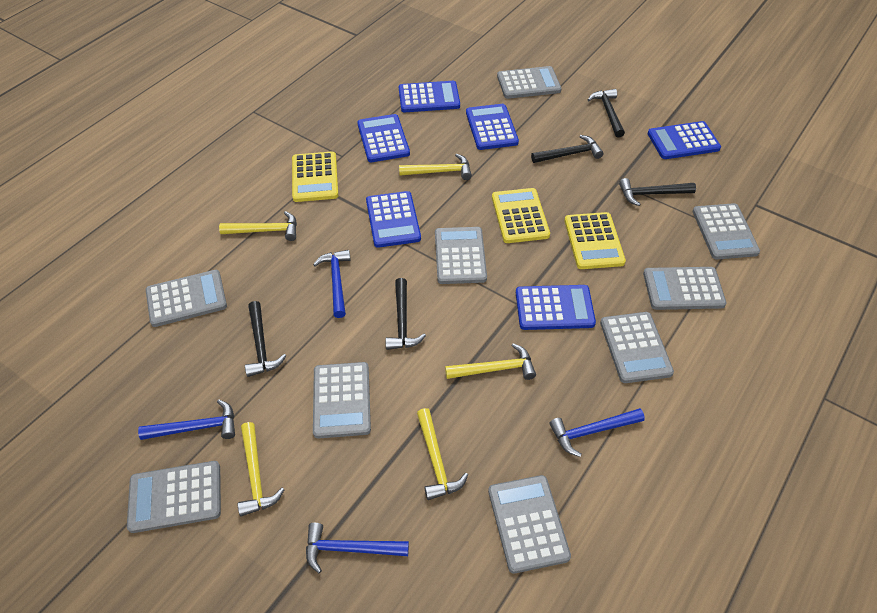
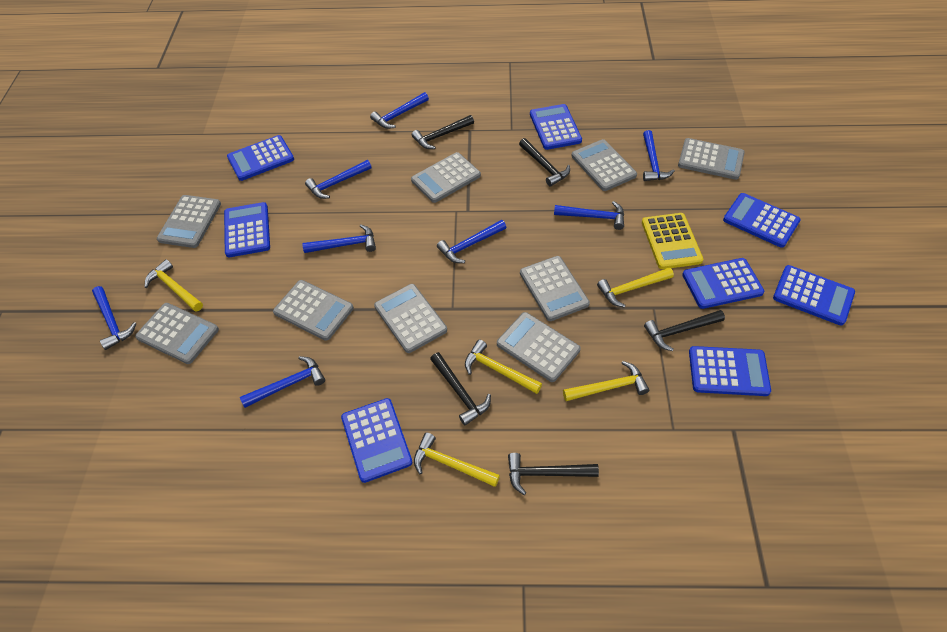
blue calculator: 6 -> 8
blue hammer: 4 -> 8
yellow calculator: 3 -> 1

